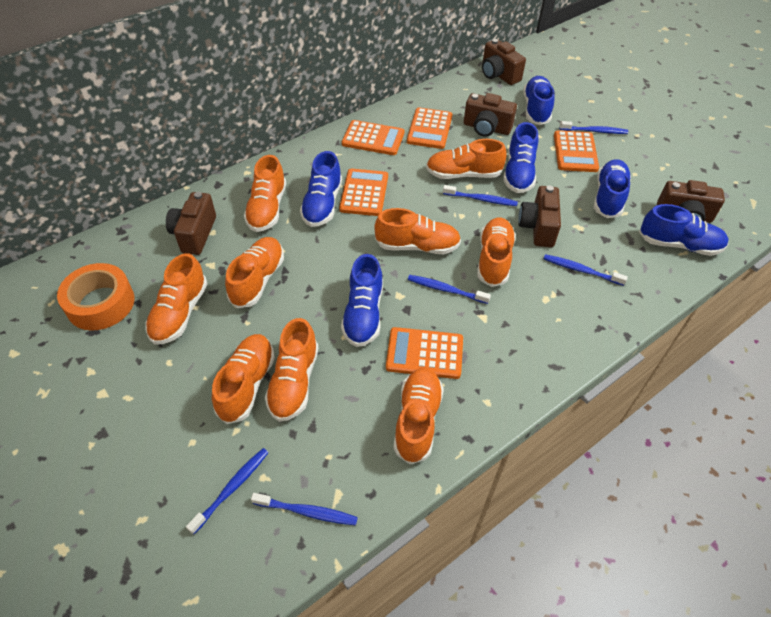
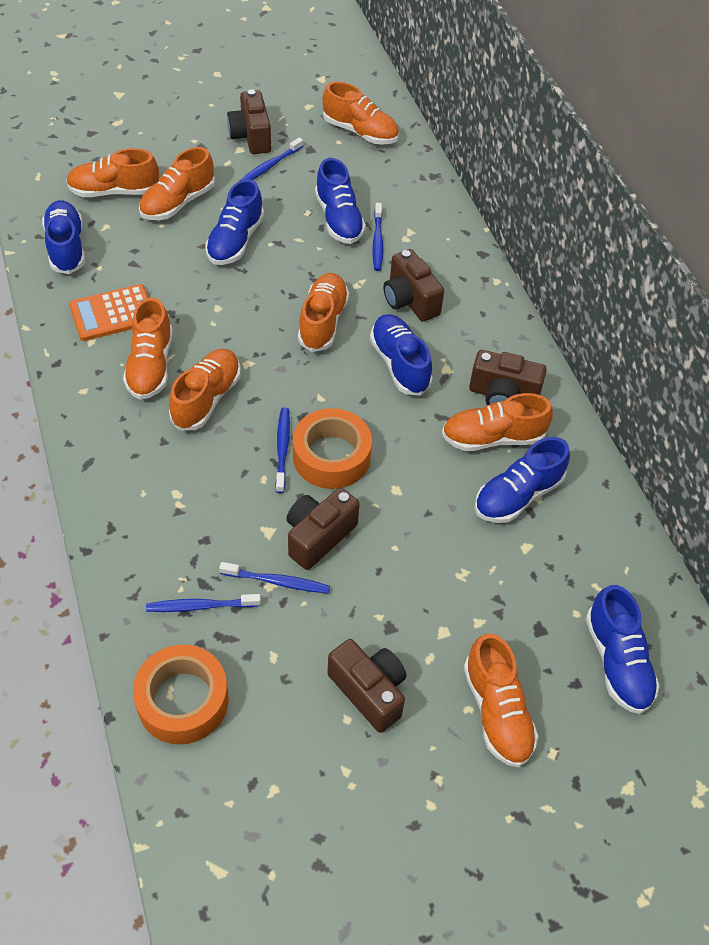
blue toothbrush: 6 -> 5
orange calculator: 5 -> 1
orange shoe: 9 -> 8
orange tape: 1 -> 2

